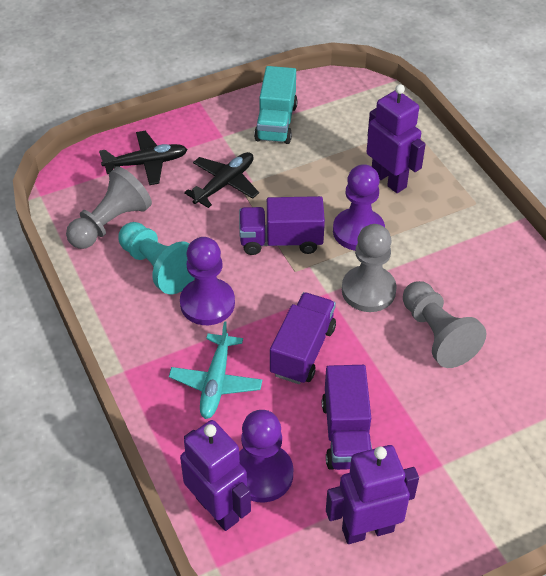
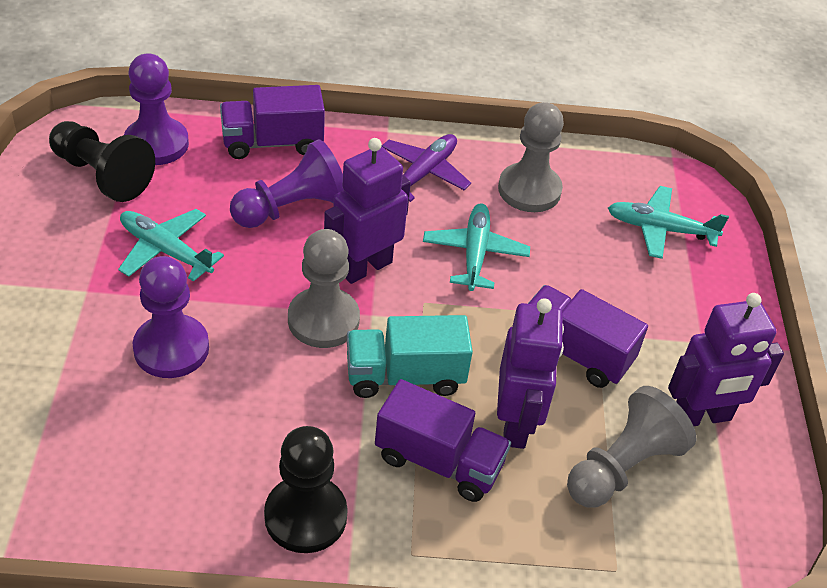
black pawn: 0 -> 2
black plane: 2 -> 0
purple plane: 0 -> 1
turquoise pawn: 1 -> 0
turquoise plane: 1 -> 3

